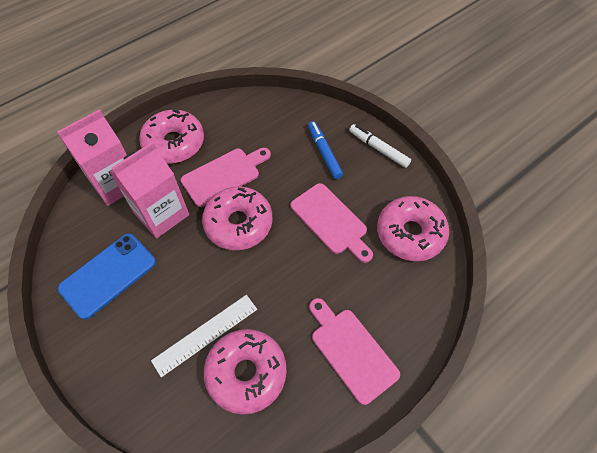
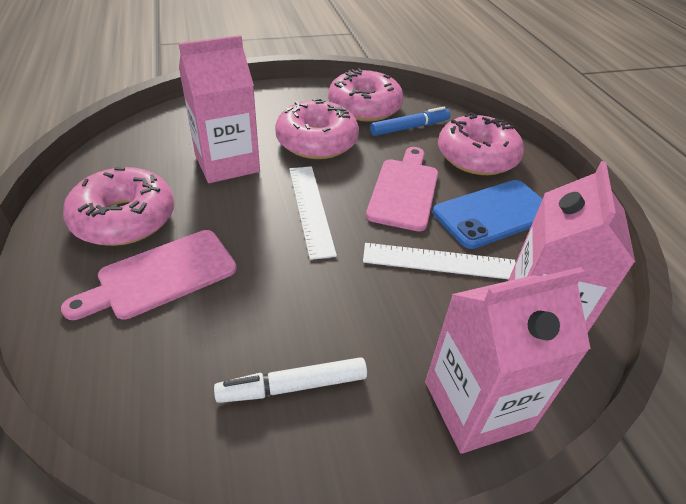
pink carton: 2 -> 3
pink cutting board: 3 -> 2
white ruler: 1 -> 2

